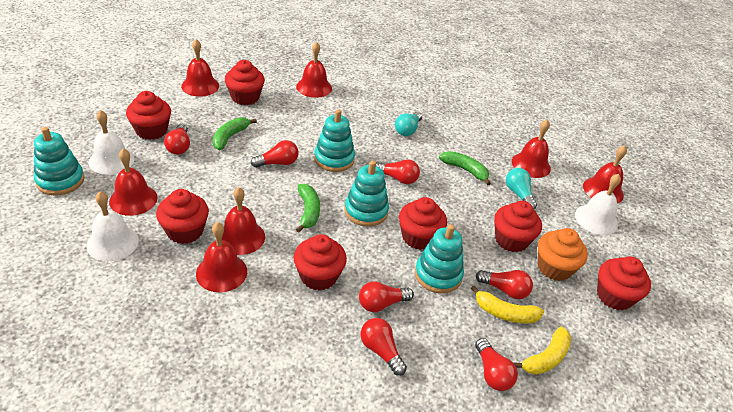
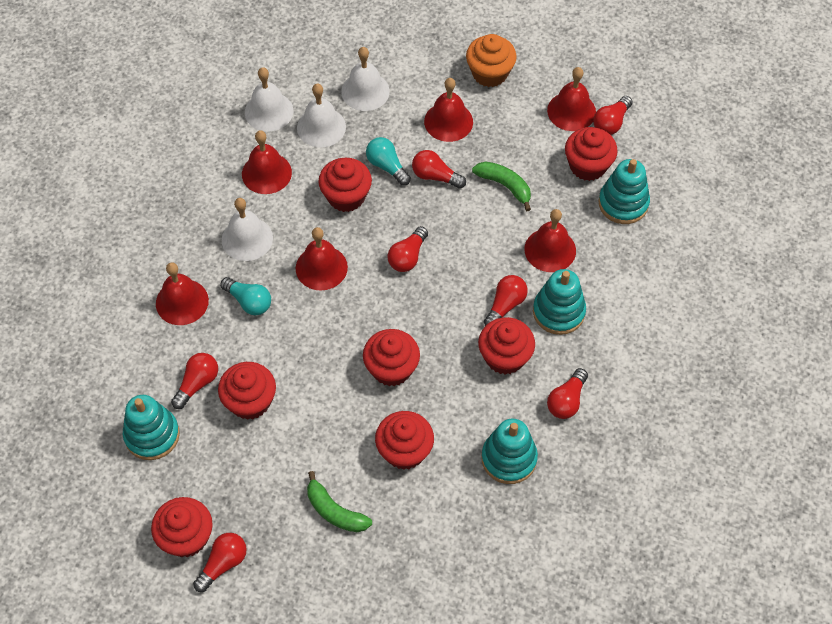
green banana: 3 -> 2
red bell: 7 -> 6
white bell: 3 -> 4
yellow banana: 2 -> 0

